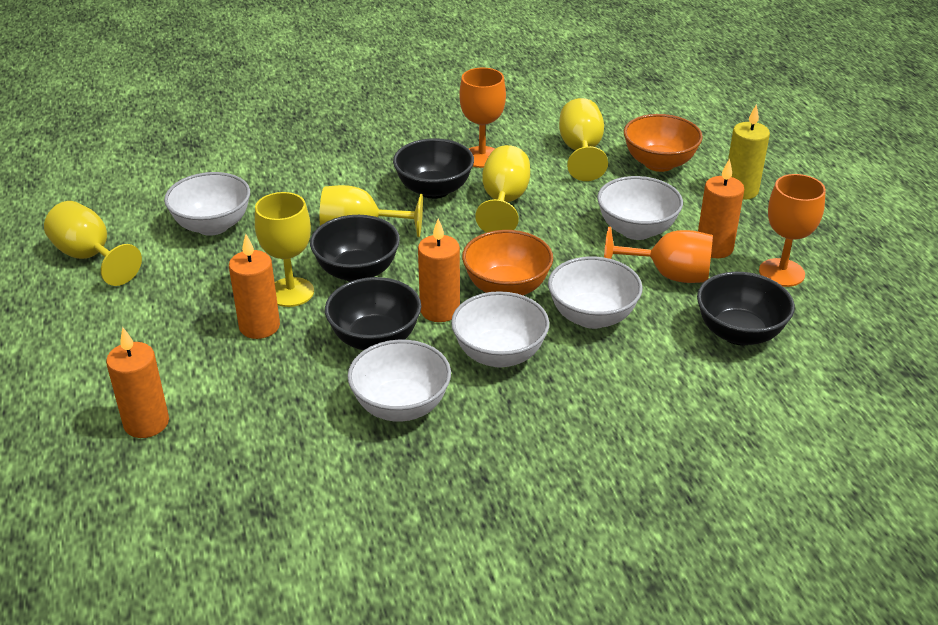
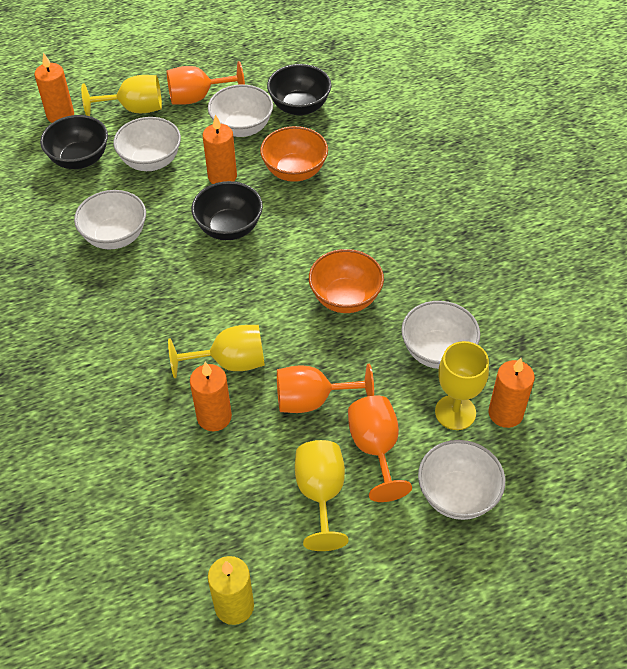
black bowl: 4 -> 3
yellow goblet: 5 -> 4

